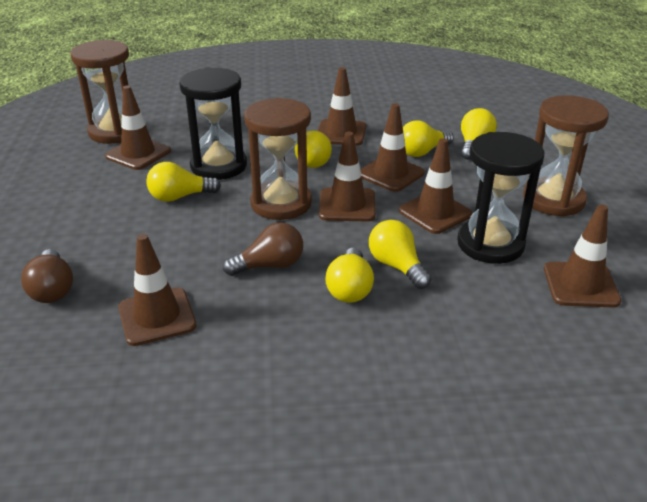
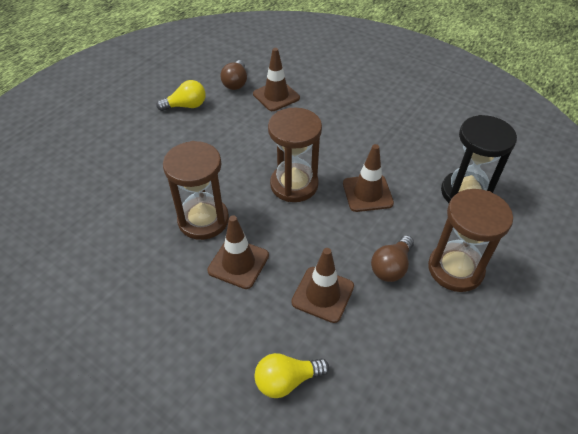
black hourglass: 2 -> 1
brown traffic cone: 7 -> 4
yellow light bulb: 6 -> 2

